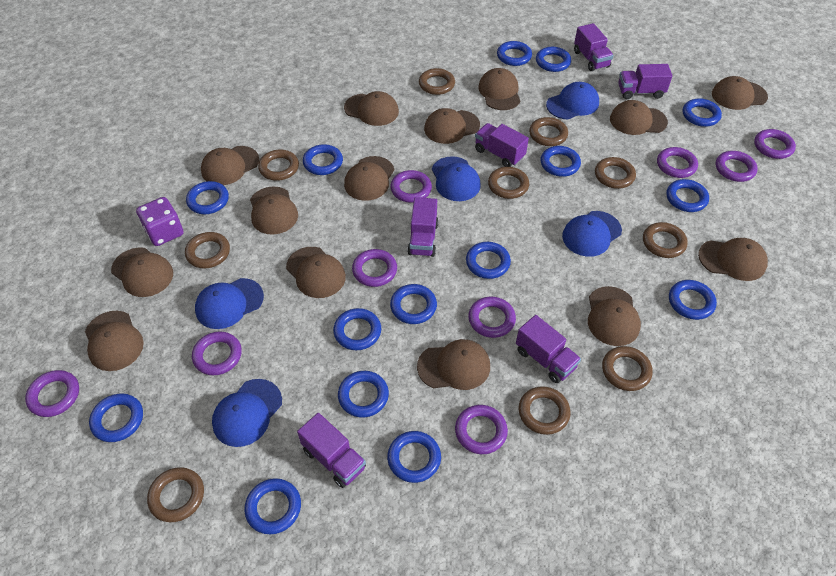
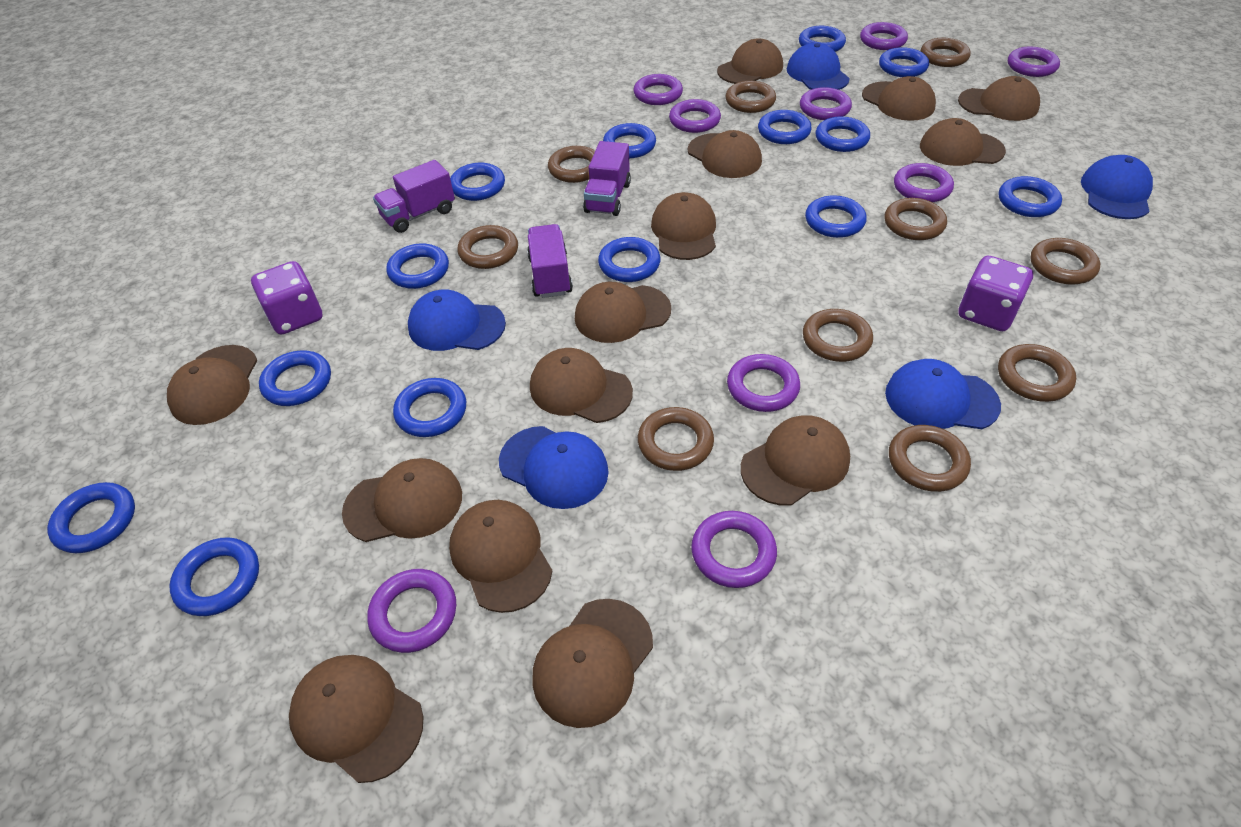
blue ring: 15 -> 14
purple dice: 1 -> 2
purple truck: 6 -> 3

